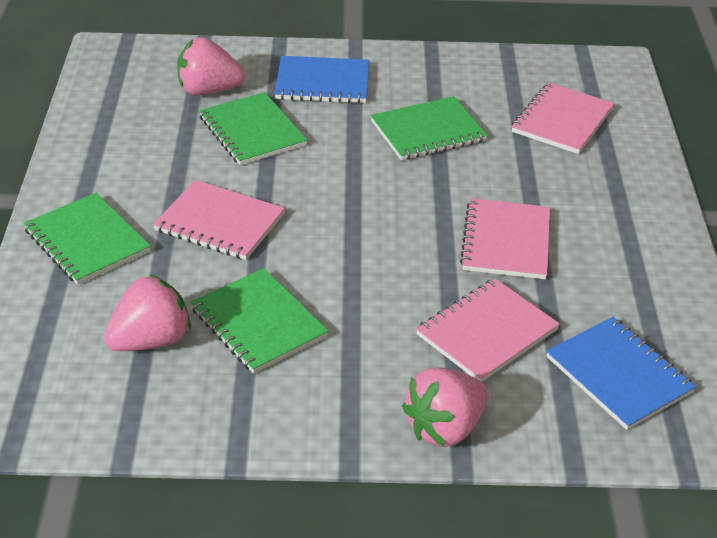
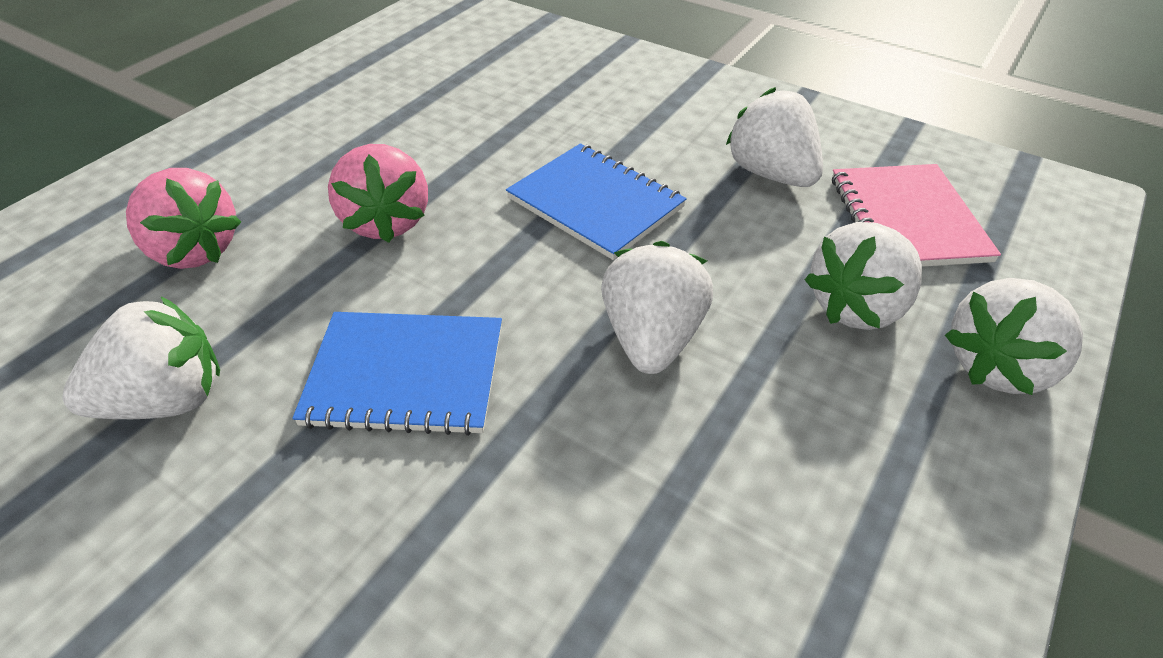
green notebook: 4 -> 0
pink notebook: 4 -> 1
pink strawberry: 3 -> 2
white strawberry: 0 -> 5

